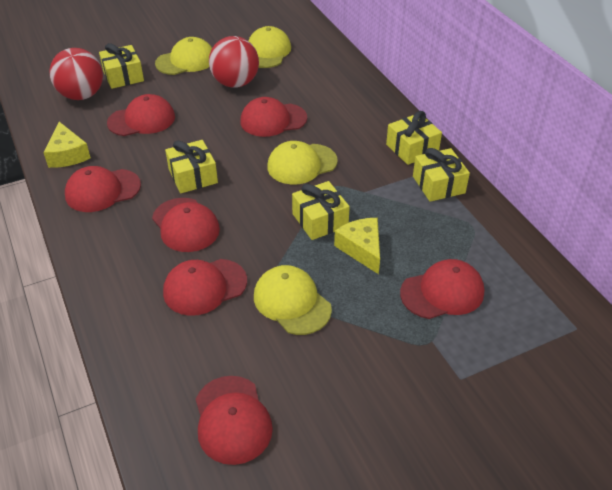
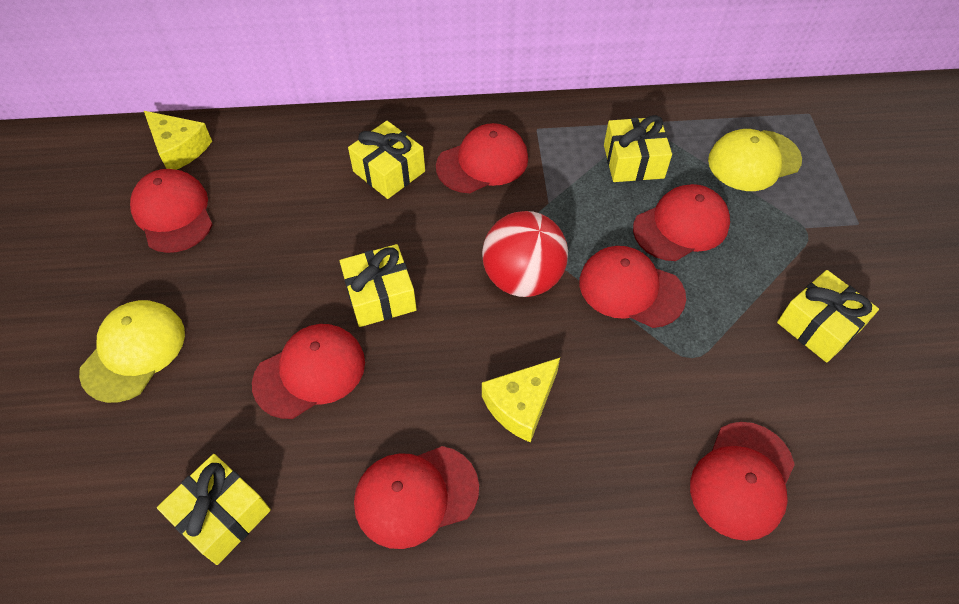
red ball: 2 -> 1
yellow cap: 4 -> 2

